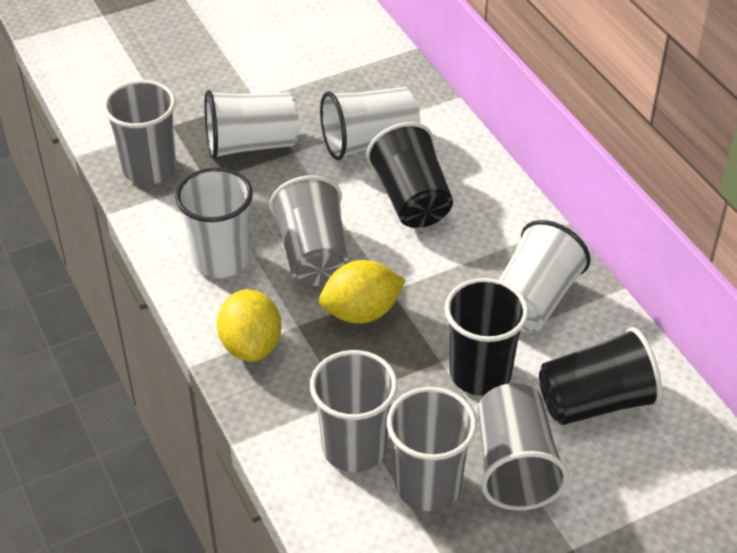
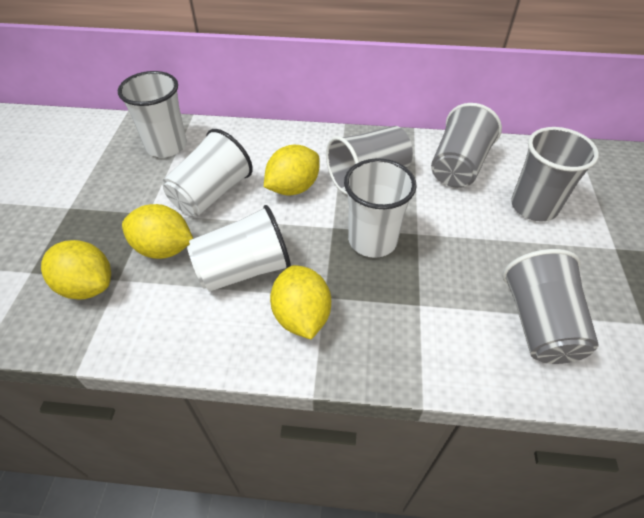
black cup: 3 -> 0
grey cup: 5 -> 4
yellow lemon: 2 -> 4

